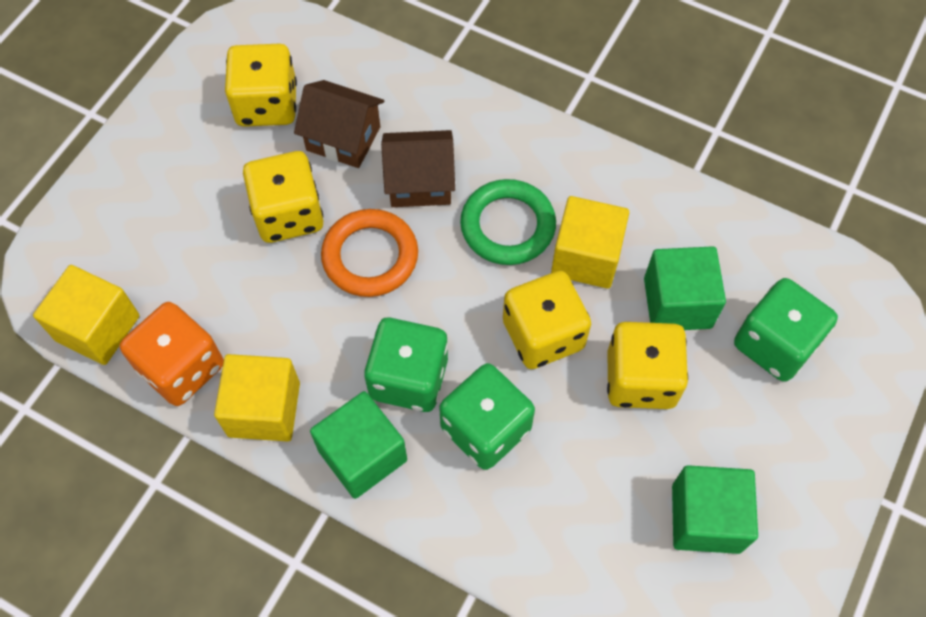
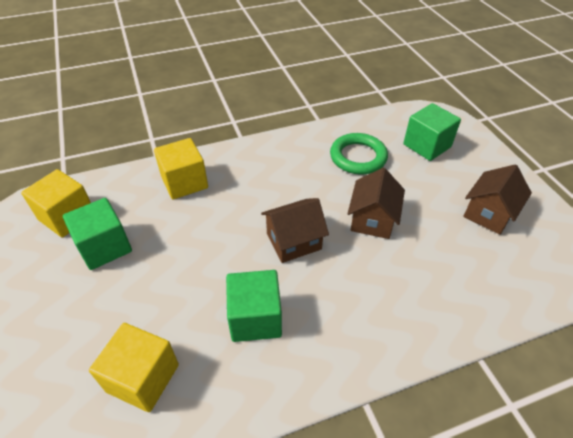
brown house: 2 -> 3
green dice: 3 -> 0
orange dice: 1 -> 0
orange ring: 1 -> 0
yellow dice: 4 -> 0

